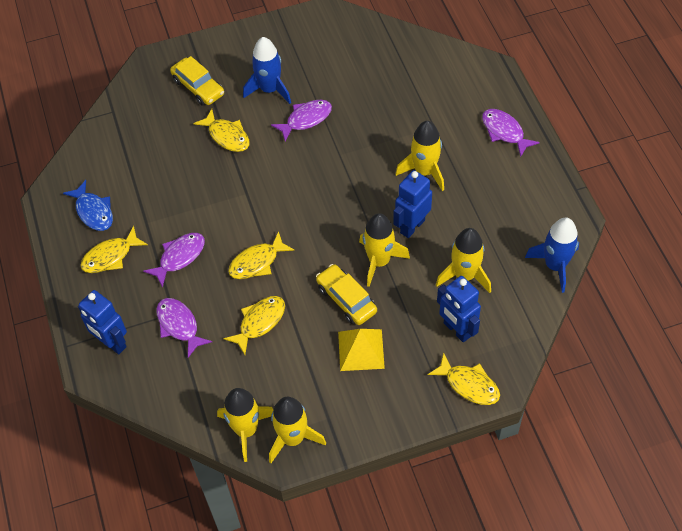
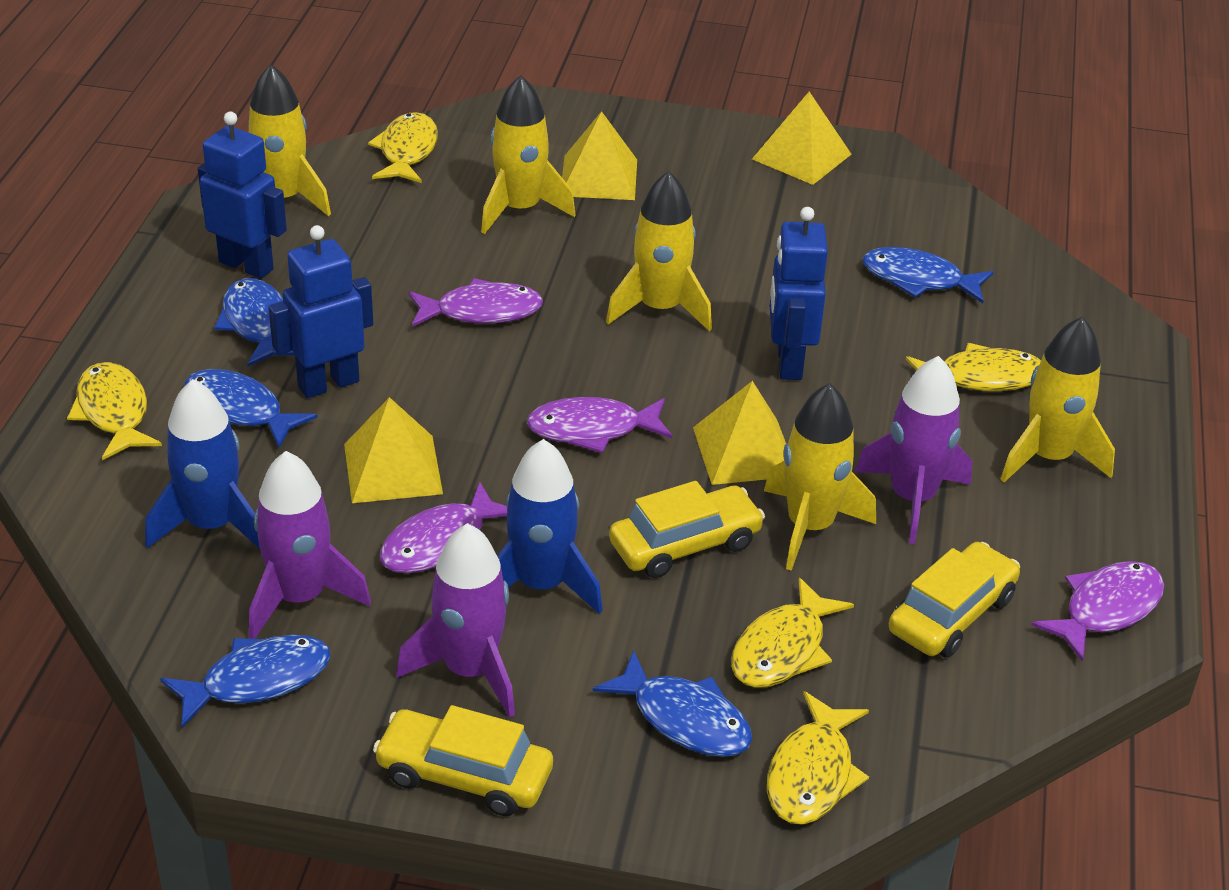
blue fish: 1 -> 5
purple rocket: 0 -> 3
yellow car: 2 -> 3
yellow pyramid: 1 -> 4

